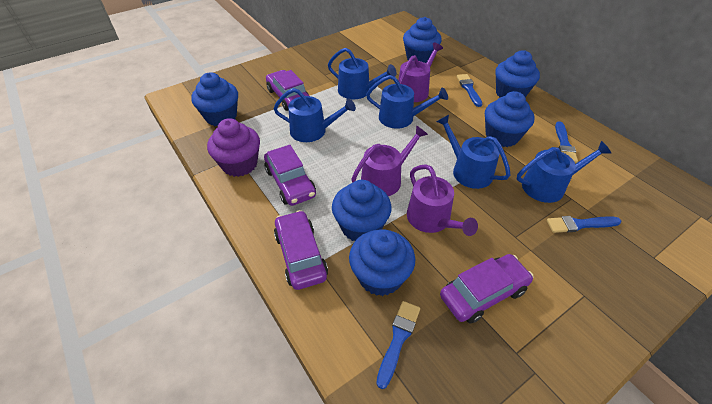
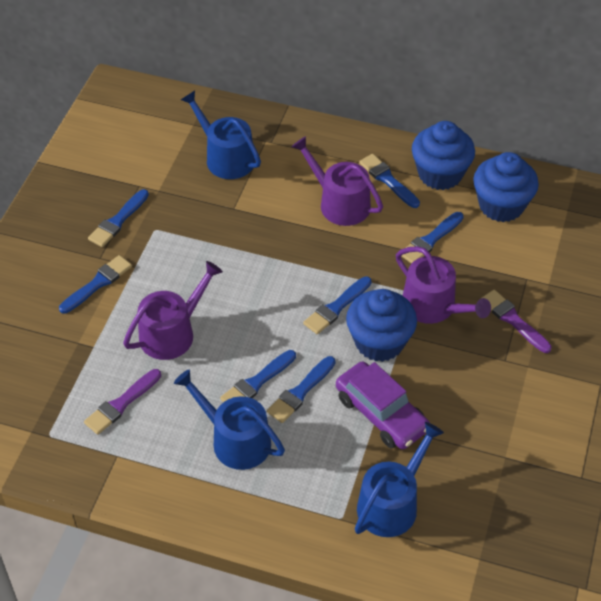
blue brush: 4 -> 7
blue cupcake: 6 -> 3
blue watering can: 5 -> 3
purple brush: 0 -> 2
purple car: 4 -> 1
purple cupcake: 1 -> 0

